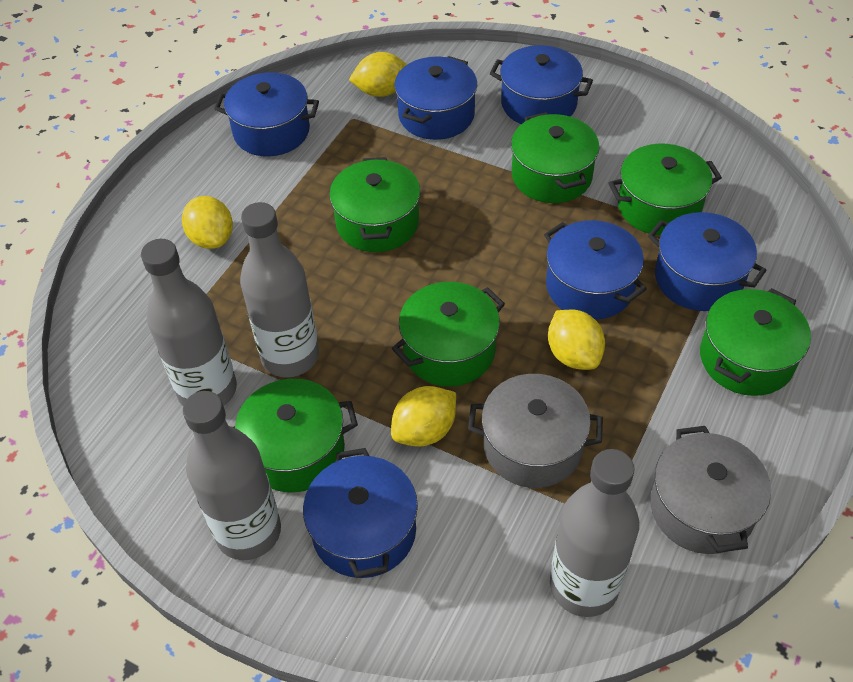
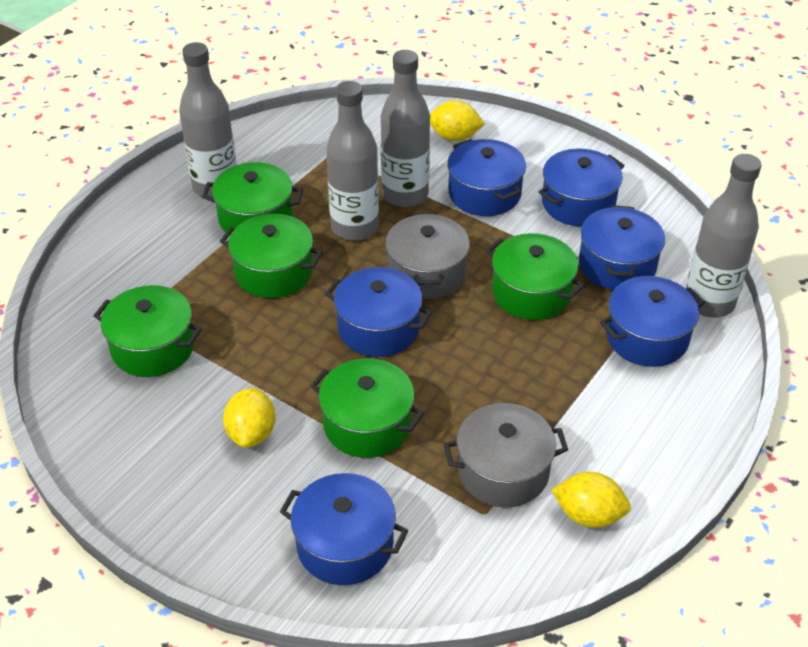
green pot: 6 -> 5
yellow lemon: 4 -> 3

